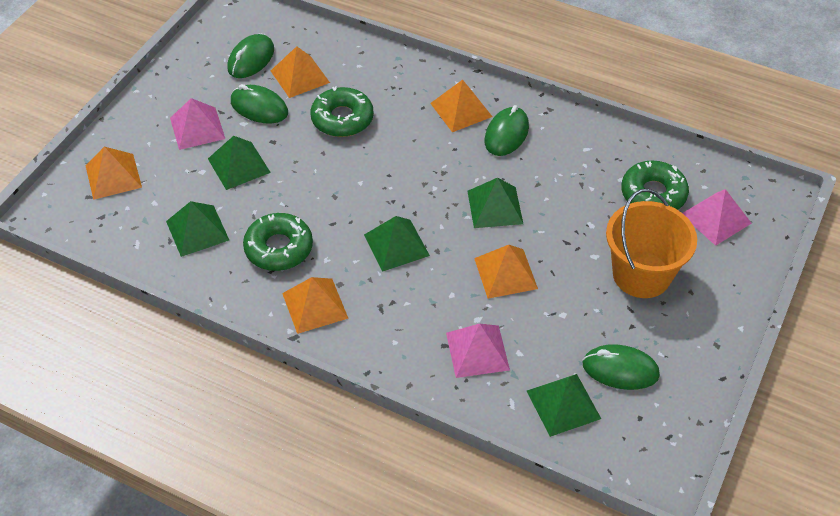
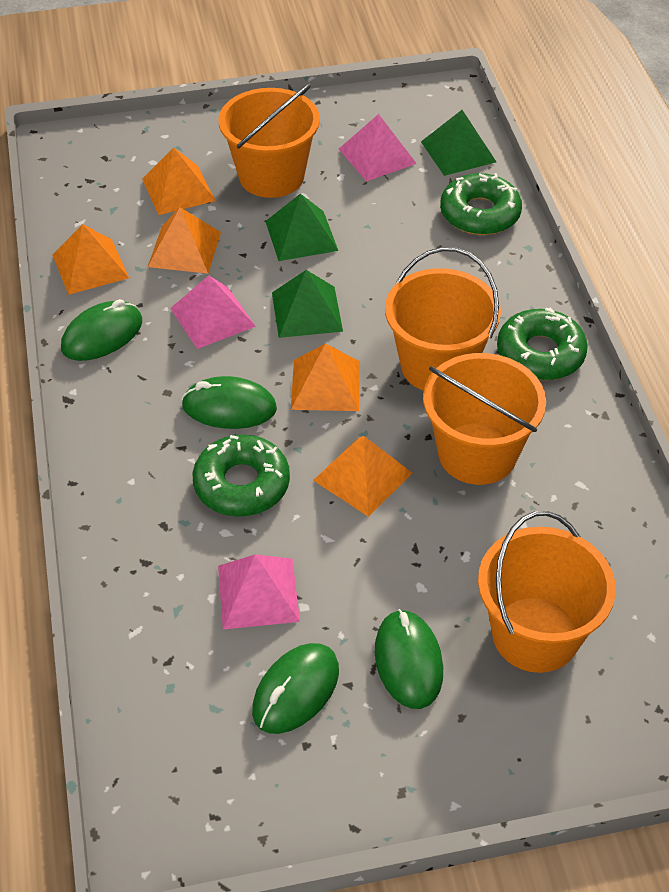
green pyramid: 5 -> 3
orange bucket: 1 -> 4

